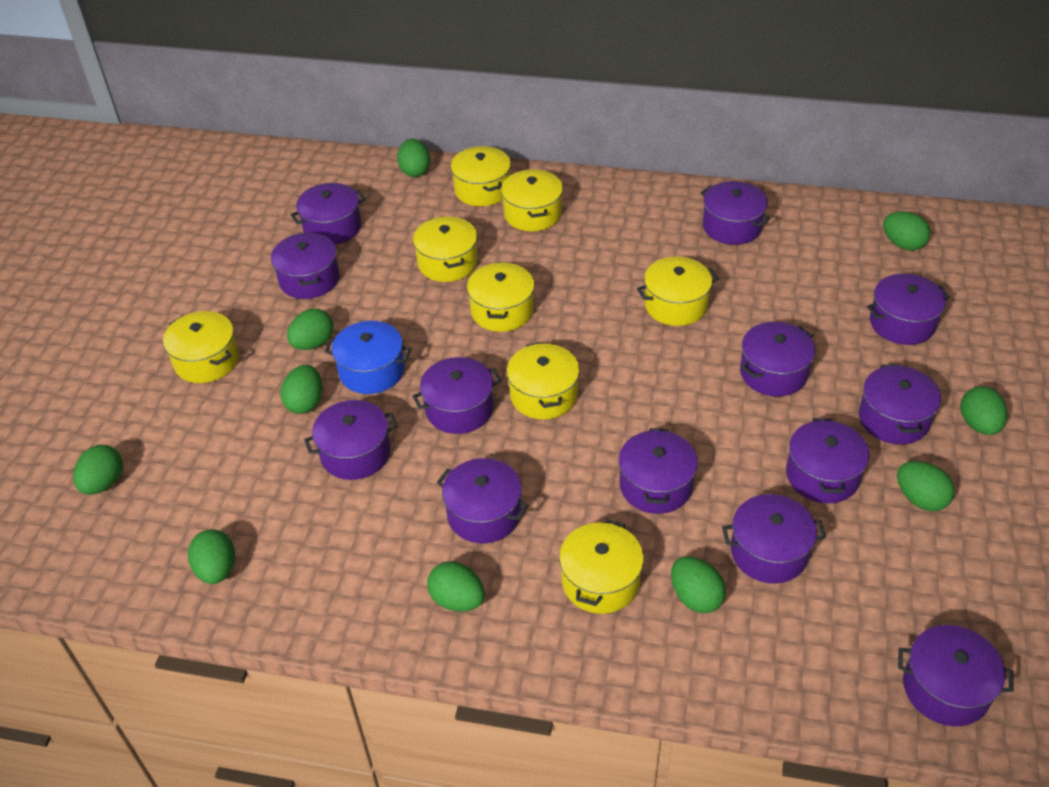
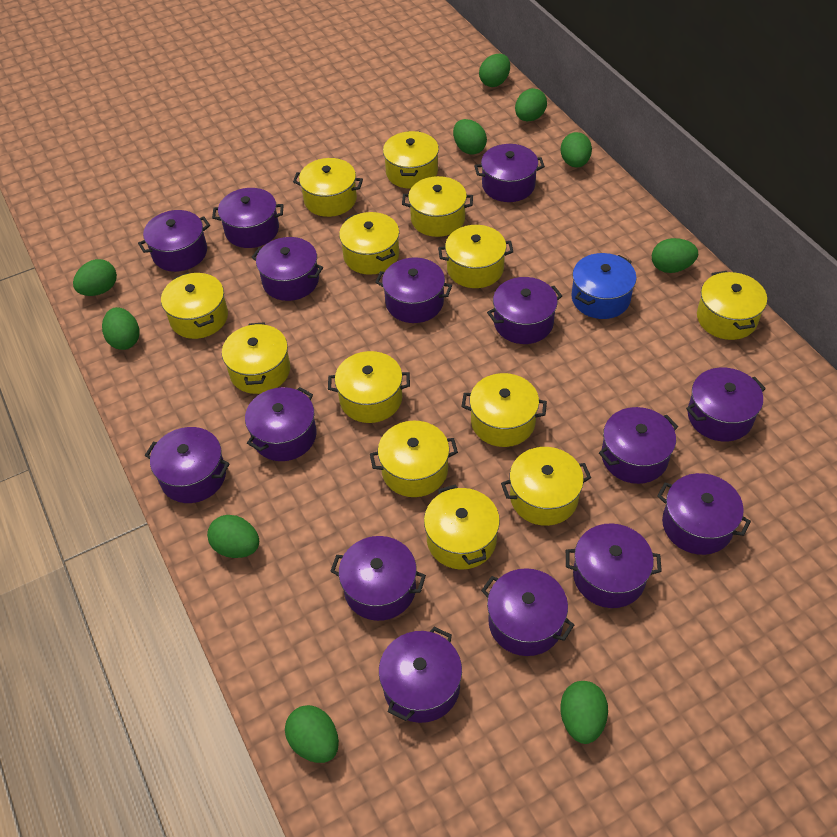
purple pot: 13 -> 15
yellow pot: 8 -> 13

